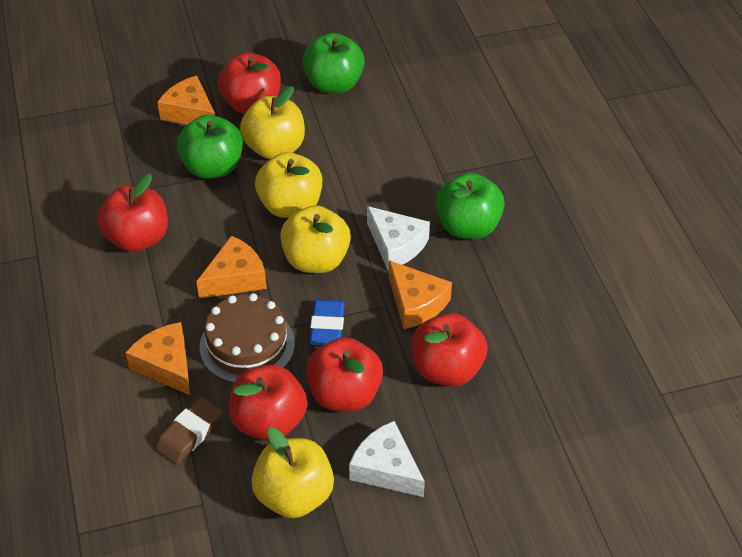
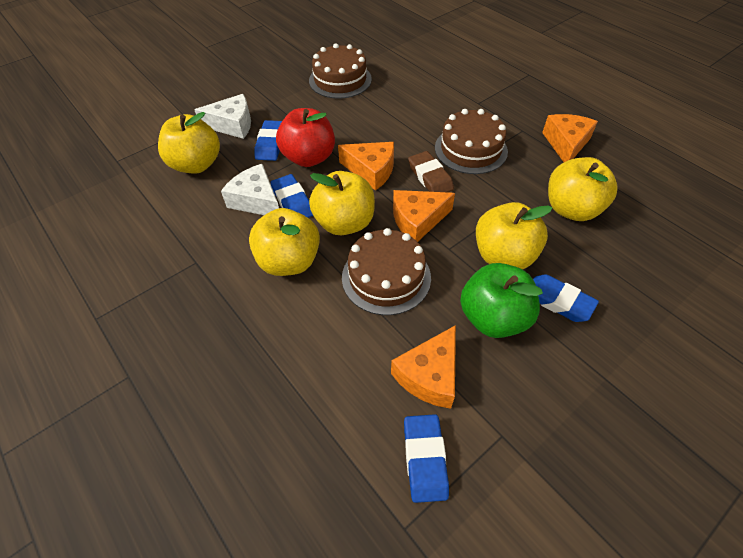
blue eraser: 1 -> 4
brown cake: 1 -> 3
green apple: 3 -> 1
red apple: 5 -> 1
yellow apple: 4 -> 5

